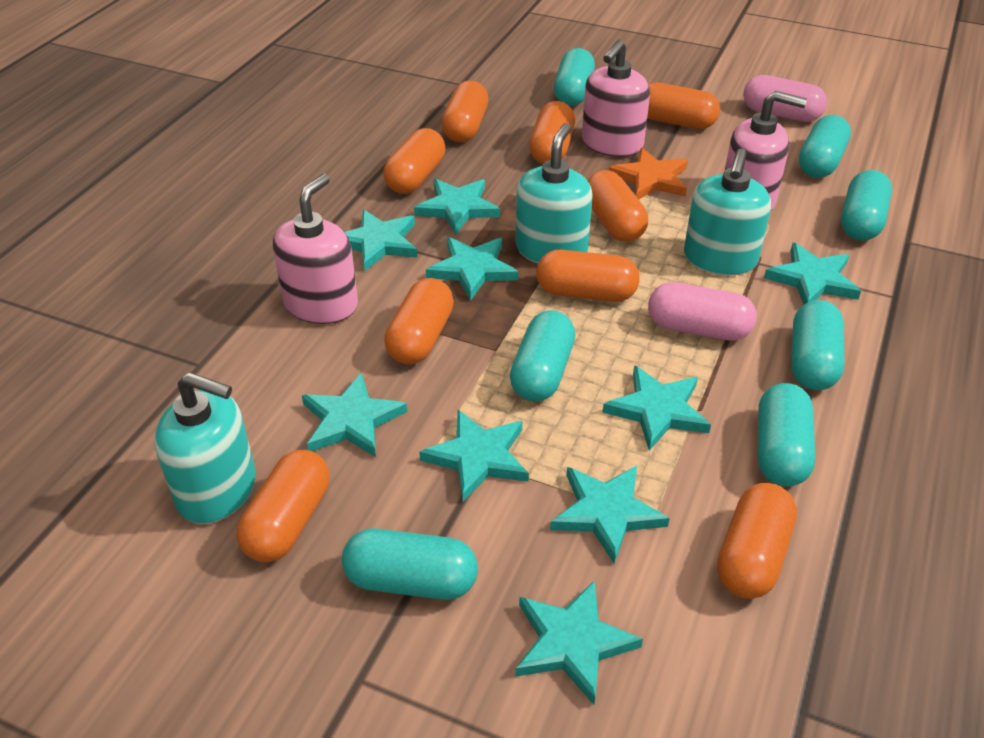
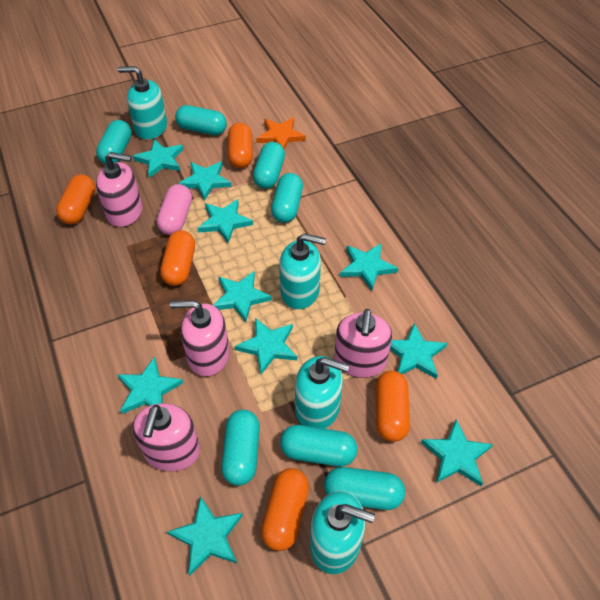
orange capsule: 9 -> 5
pink capsule: 2 -> 1
pink soap dispenser: 3 -> 4
turquoise soap dispenser: 3 -> 4
turquoise star: 9 -> 10

